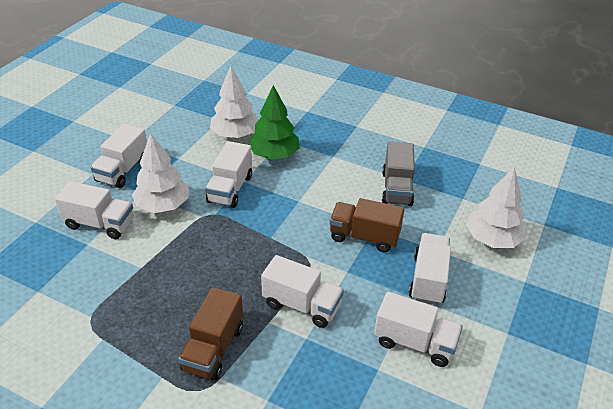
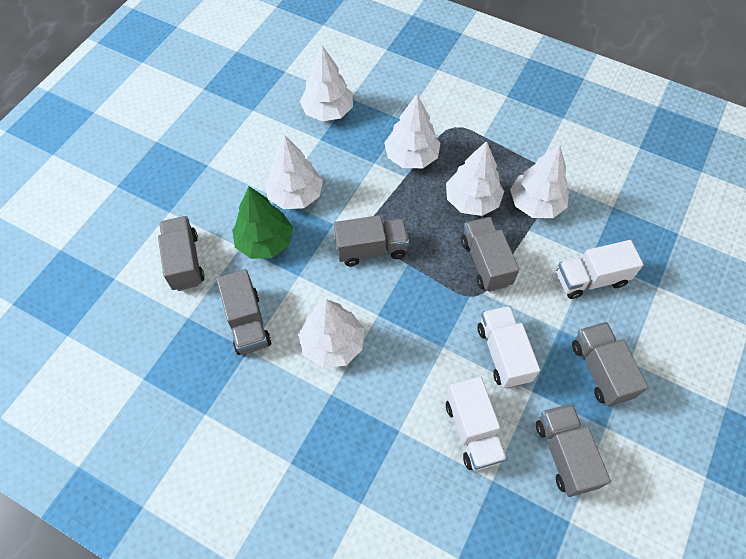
brown truck: 2 -> 0
grey truck: 1 -> 6
white tree: 3 -> 6
white truck: 6 -> 3

